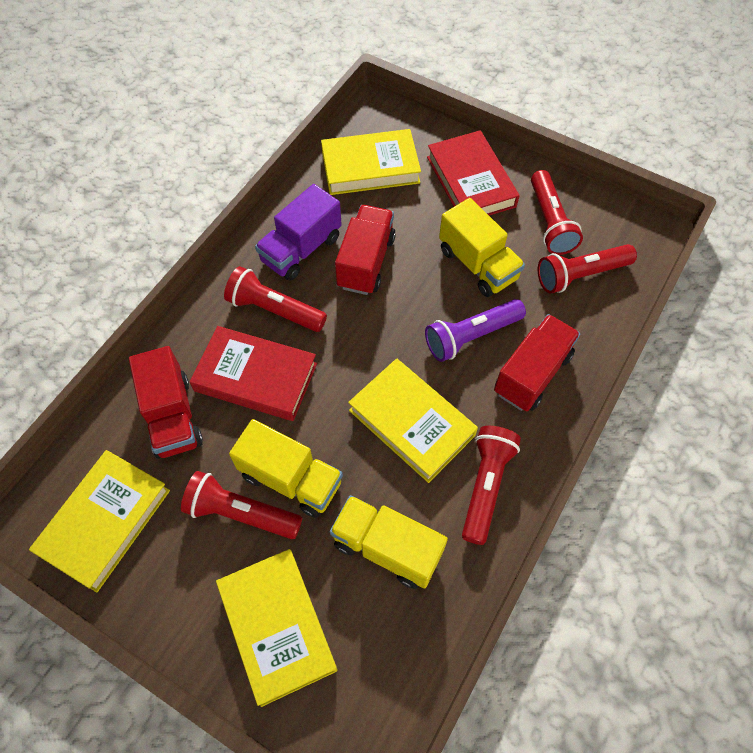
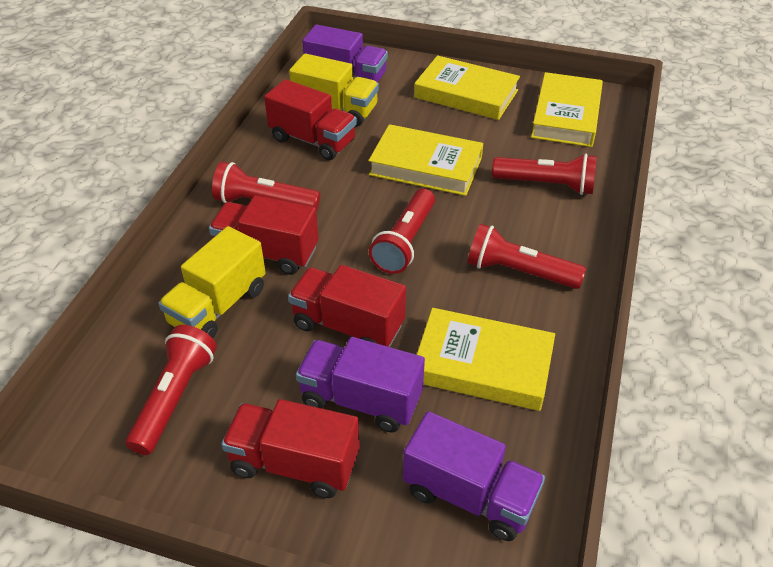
purple flashlight: 1 -> 0
purple truck: 1 -> 3
red book: 2 -> 0
red truck: 3 -> 4
yellow truck: 3 -> 2

